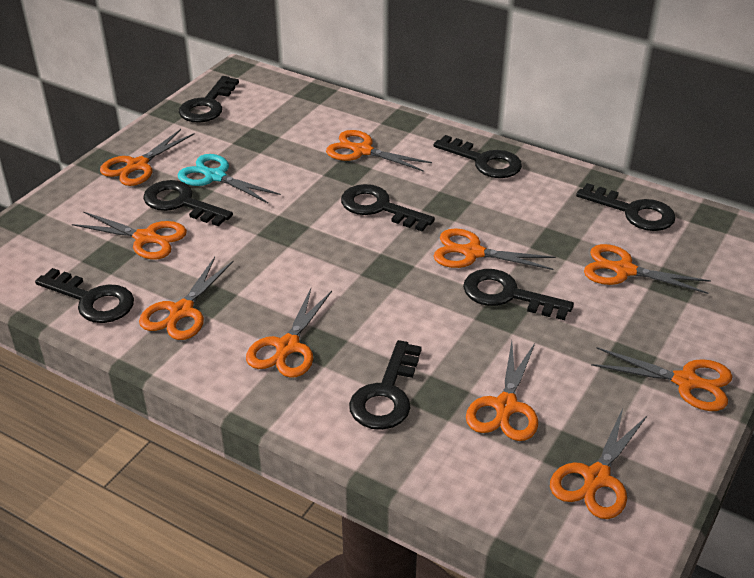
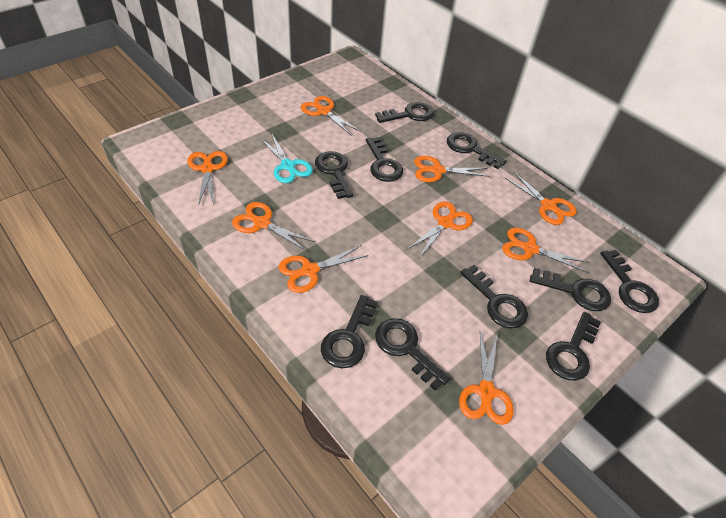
black key: 8 -> 10
orange scissors: 10 -> 9

